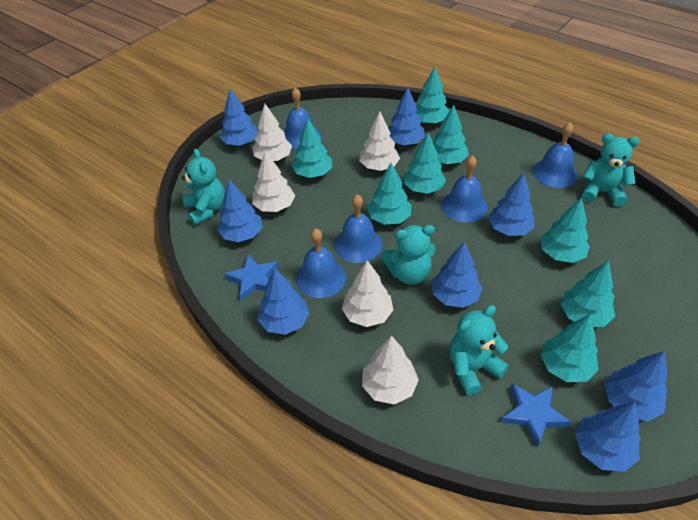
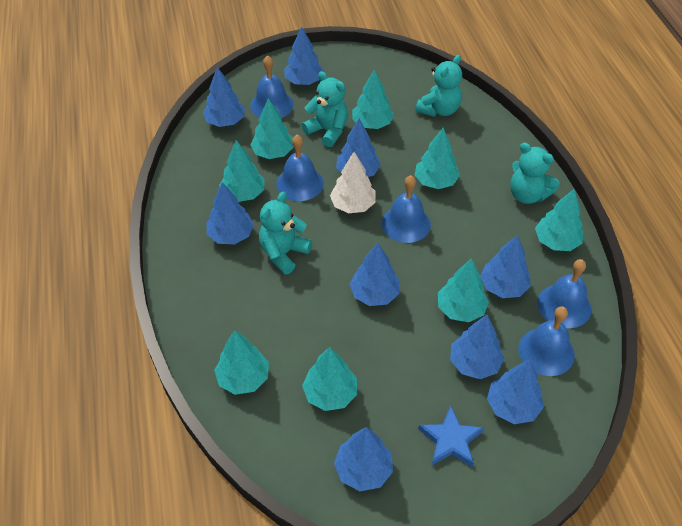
blue star: 2 -> 1
blue tree: 8 -> 9
white tree: 5 -> 1

